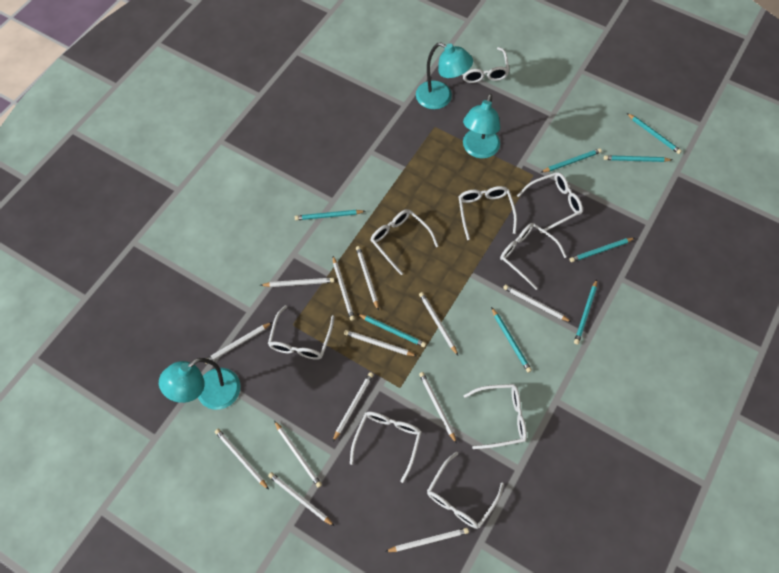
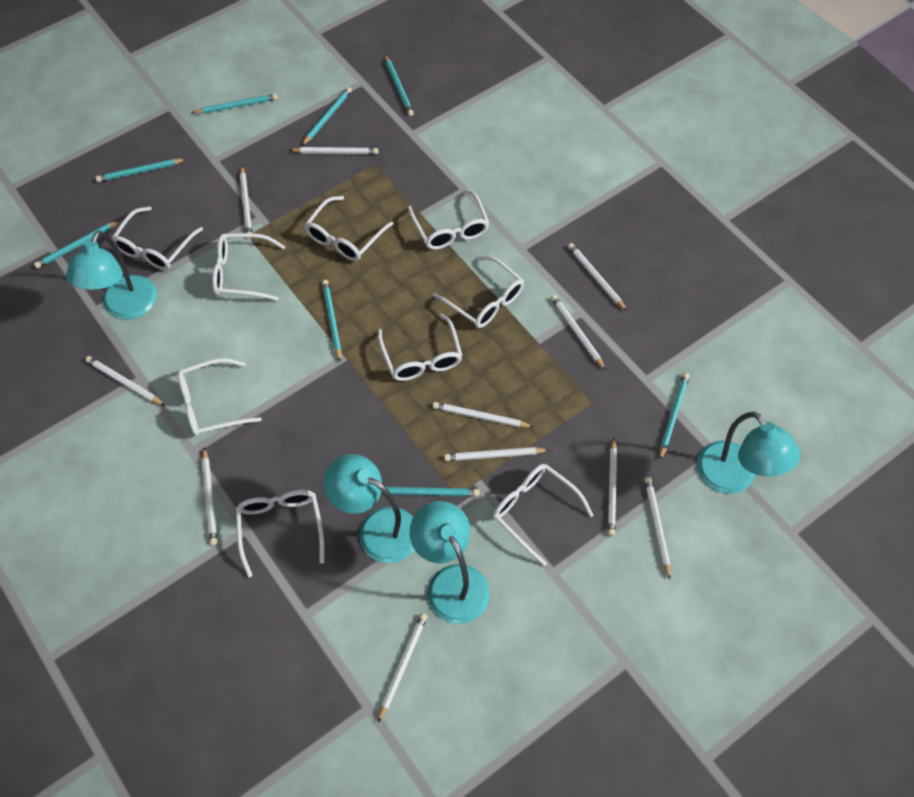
turquoise lamp: 3 -> 4
white pencil: 13 -> 11

